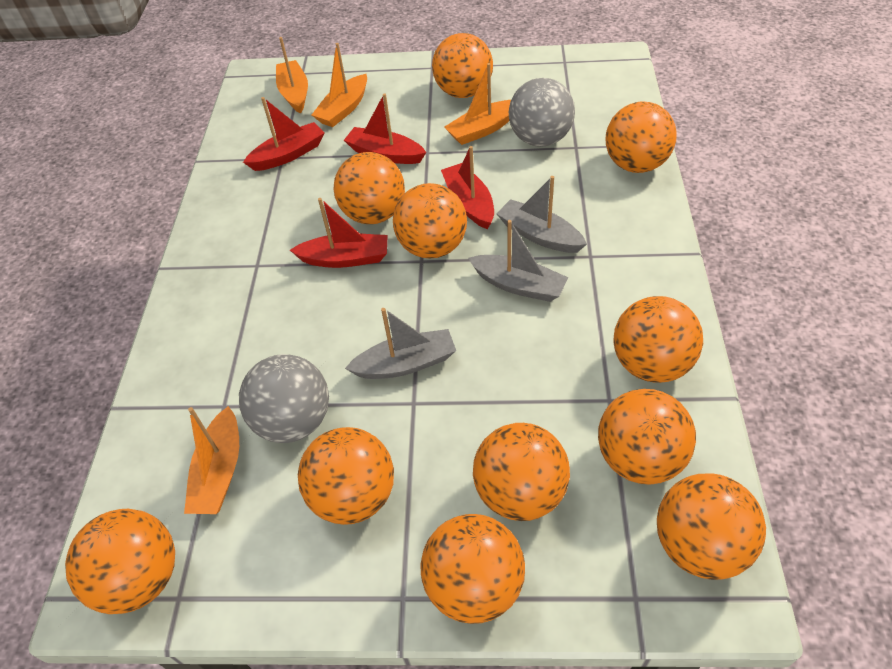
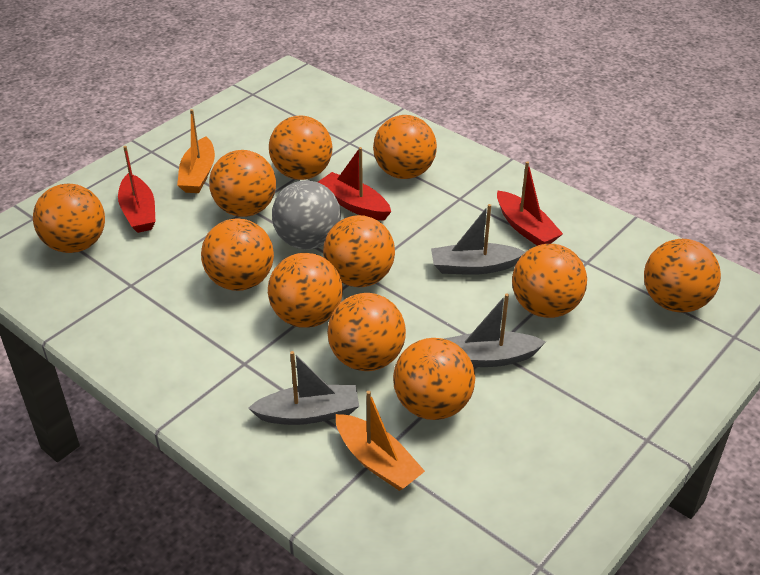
grey ball: 2 -> 1
orange boat: 4 -> 2
red boat: 4 -> 3

